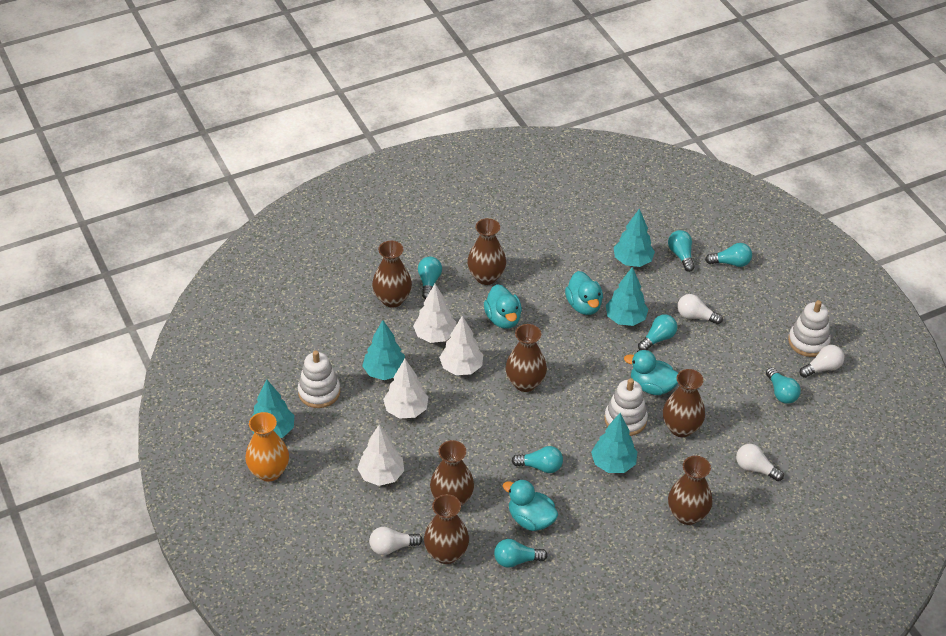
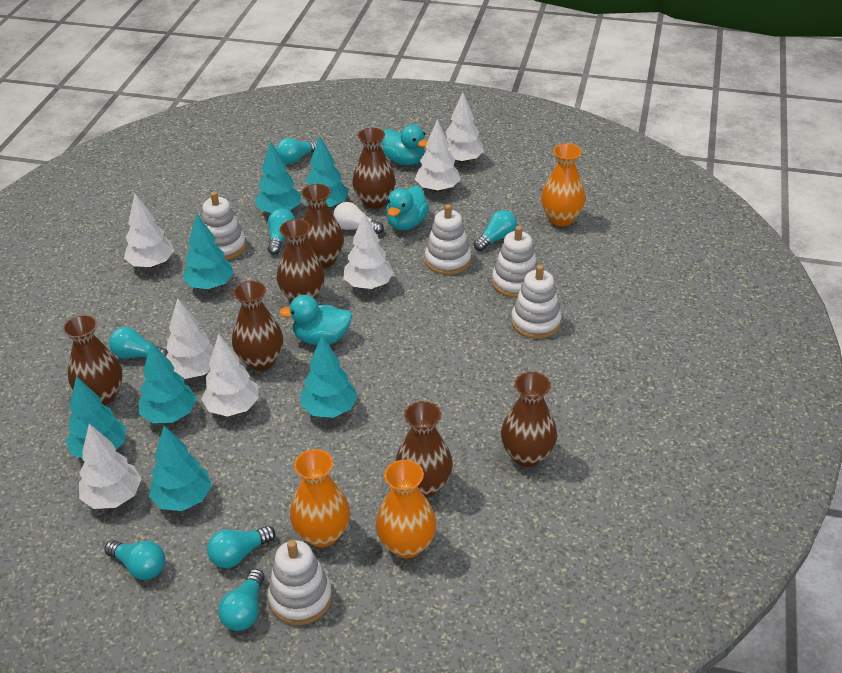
orange vase: 1 -> 3
turquoise duck: 4 -> 3
turquoise tree: 5 -> 7
white light bulb: 4 -> 1
white stacking toy: 3 -> 5
white tree: 4 -> 7

